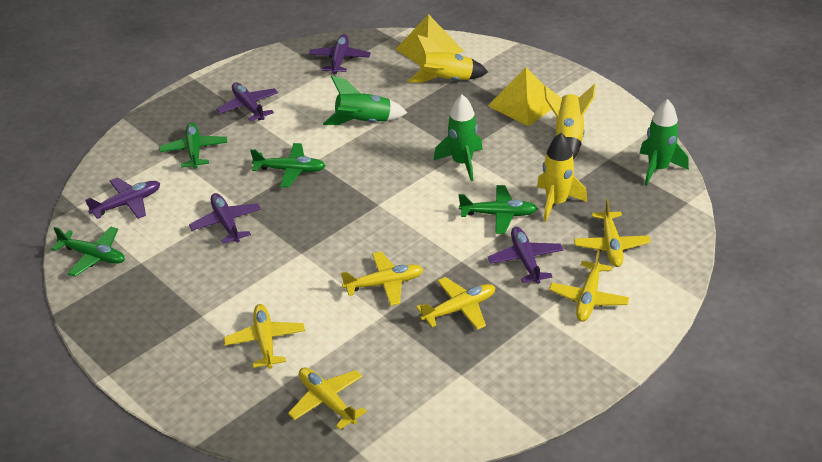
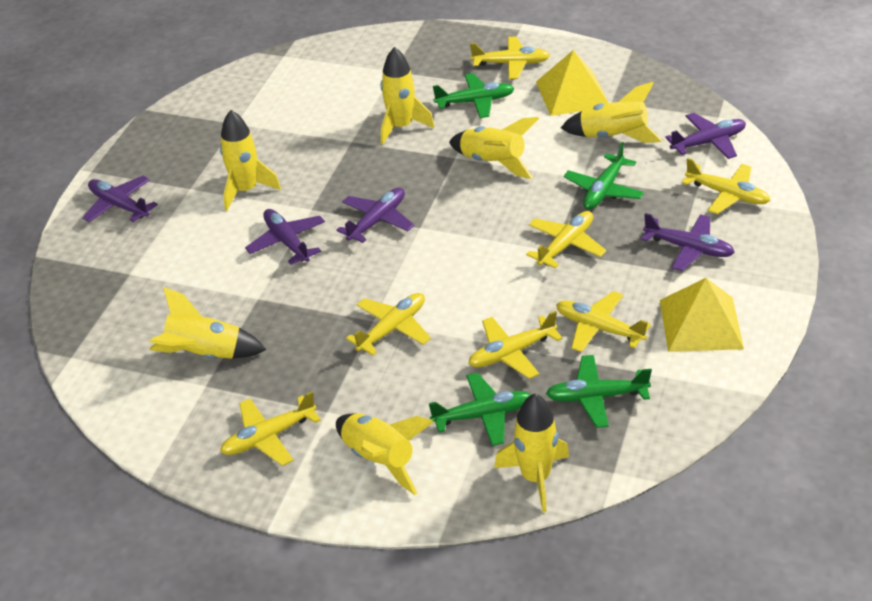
green rocket: 3 -> 0
yellow plane: 6 -> 7
yellow rocket: 3 -> 7

